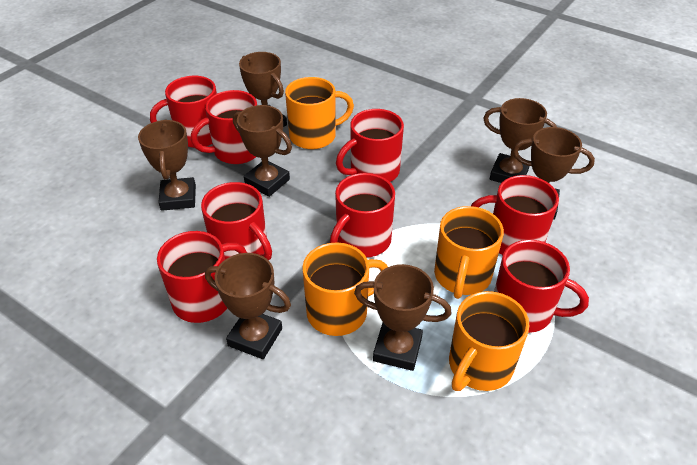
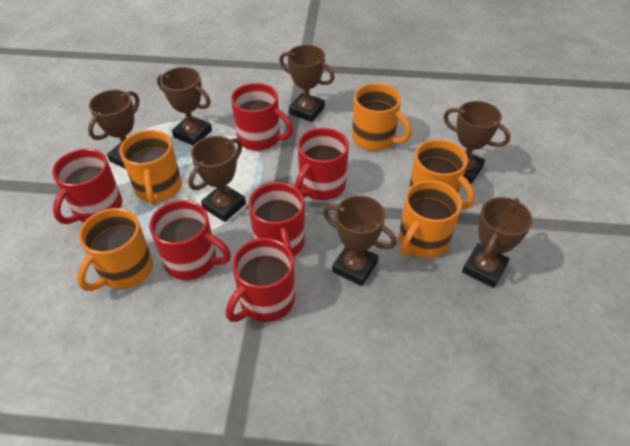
orange mug: 4 -> 5
red mug: 8 -> 6

